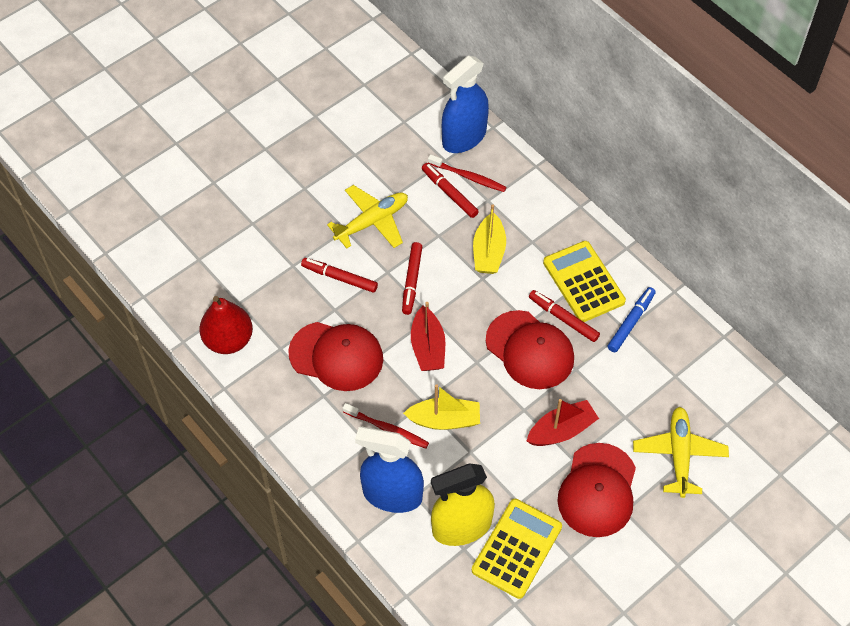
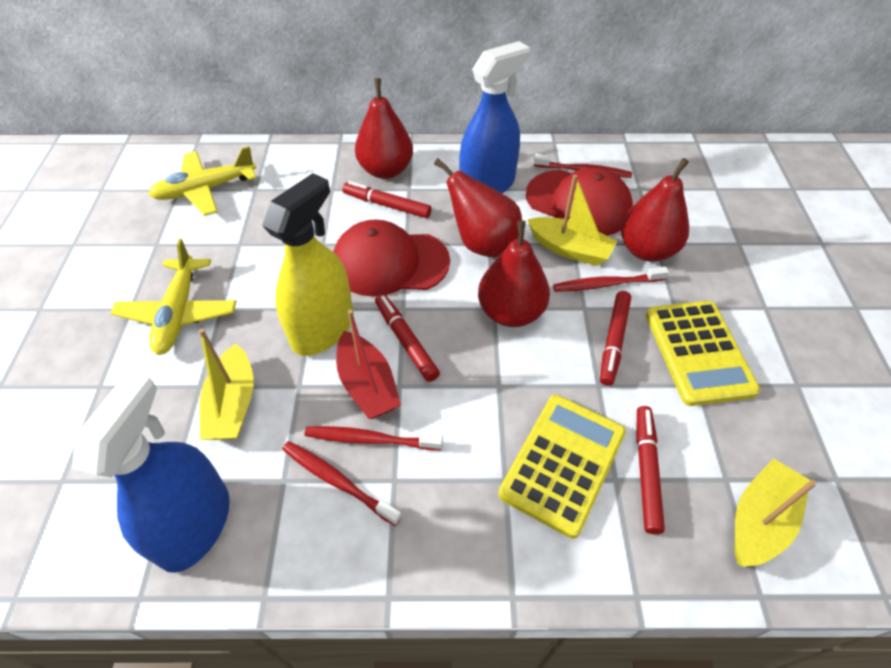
blue marker: 1 -> 0
red boat: 2 -> 1
red cap: 3 -> 2
red pear: 1 -> 4
red toothbrush: 2 -> 4
yellow boat: 2 -> 3

